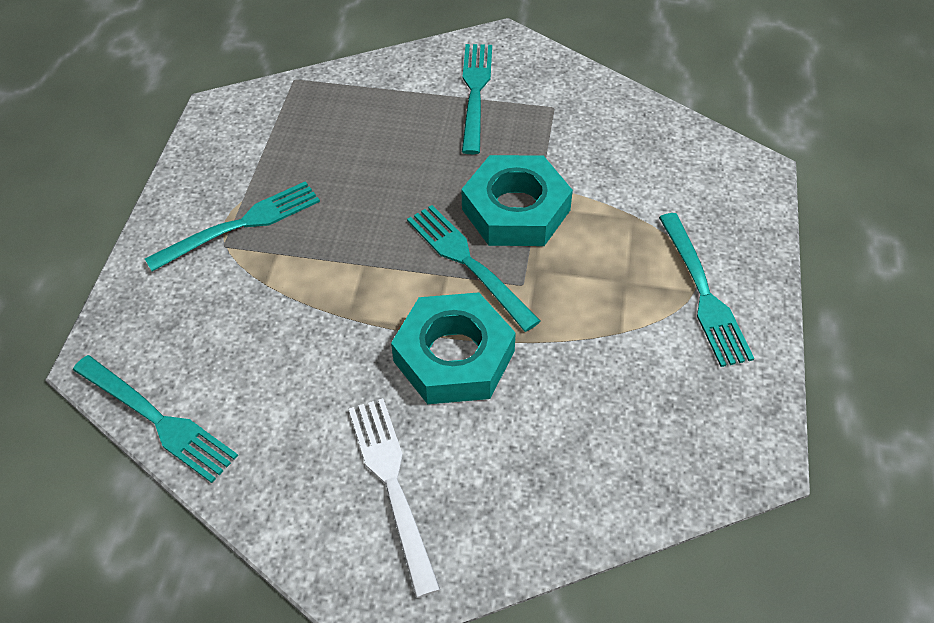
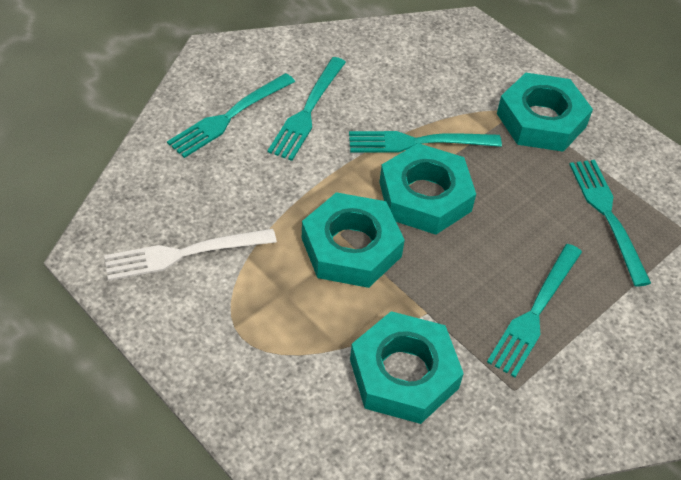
turquoise nut: 2 -> 4

